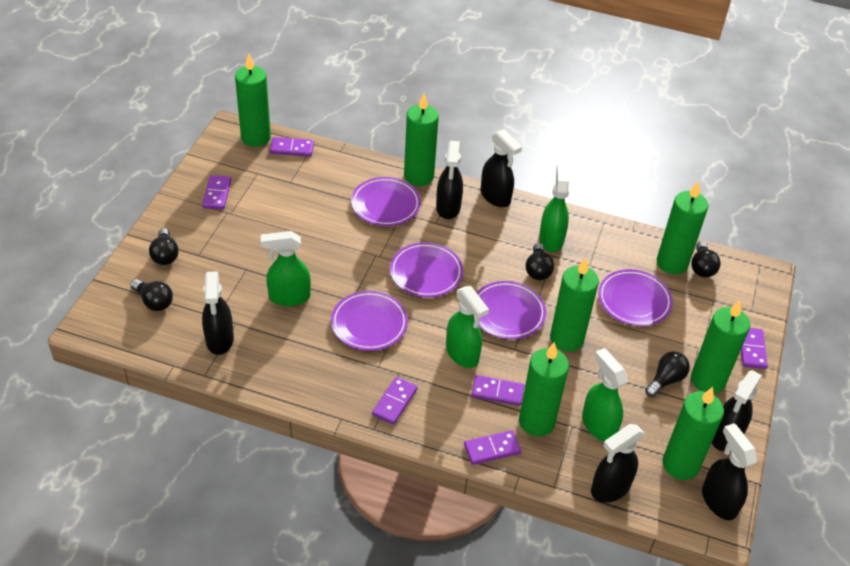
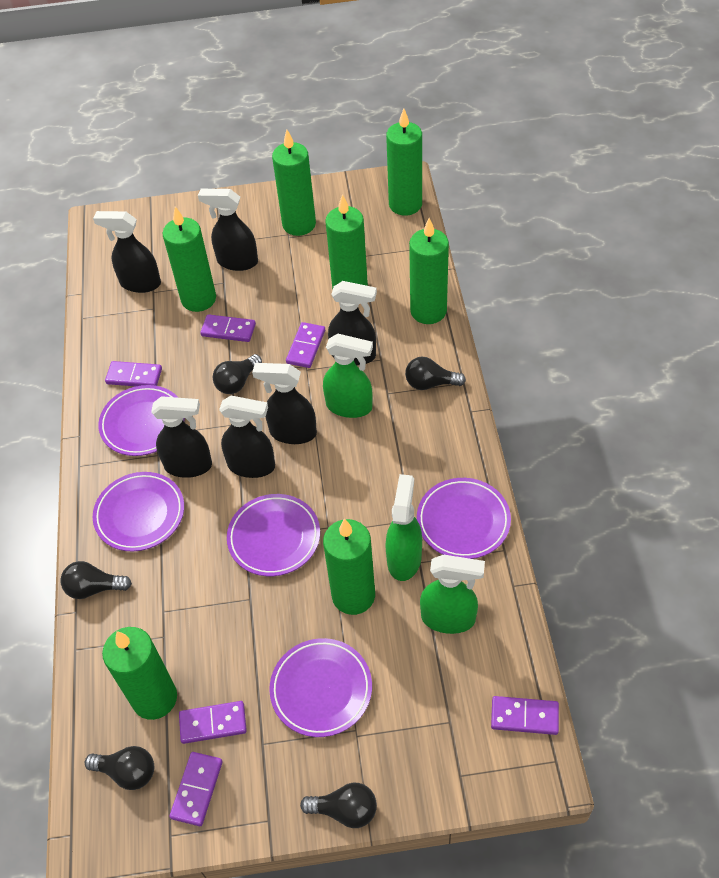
green spray bottle: 4 -> 3

